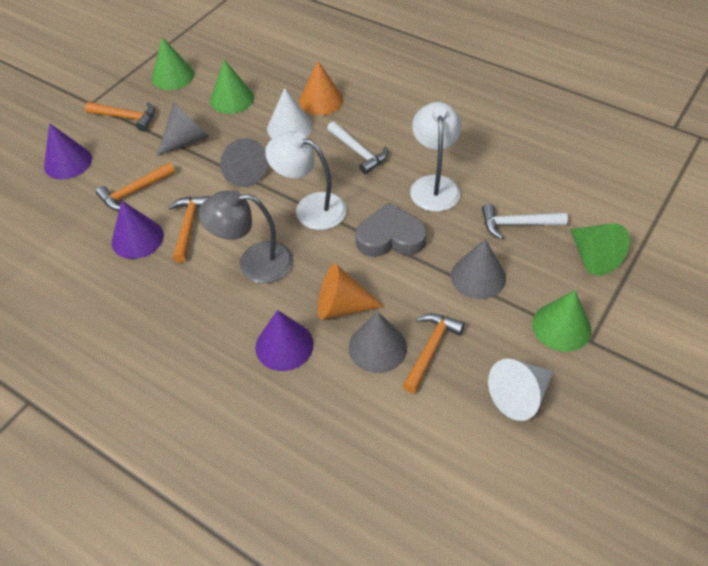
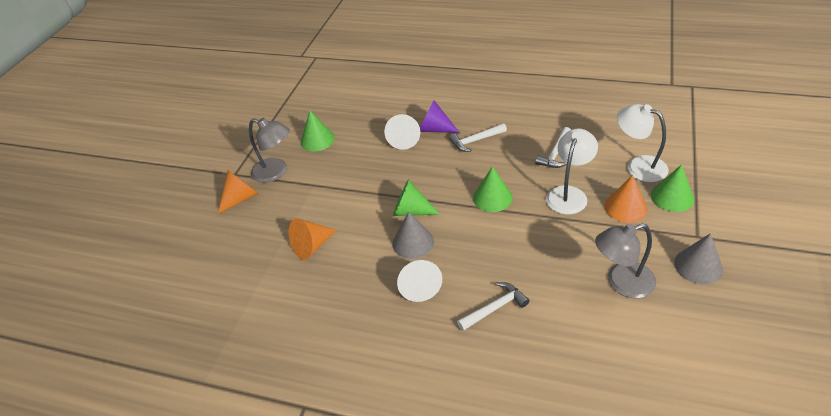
grey cone: 4 -> 2
grey heart: 1 -> 0
grey lamp: 1 -> 2
orange cone: 2 -> 3
orange hammer: 4 -> 0
purple cone: 3 -> 1
white hammer: 2 -> 3

